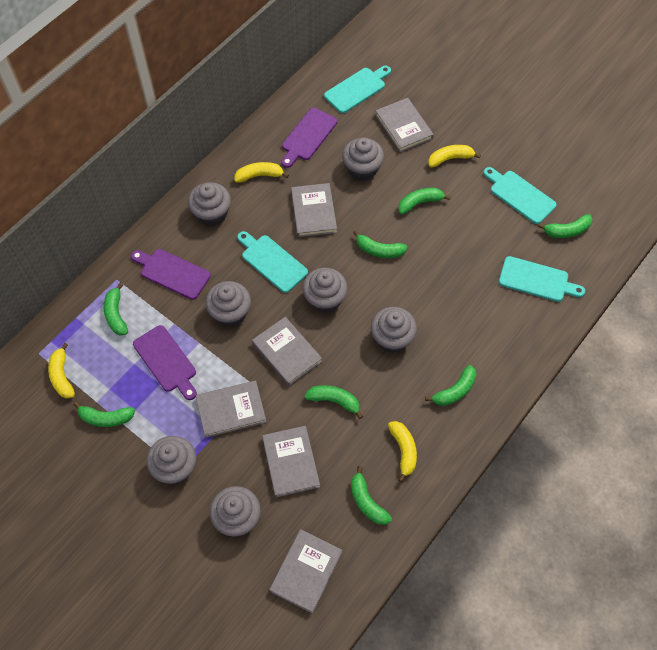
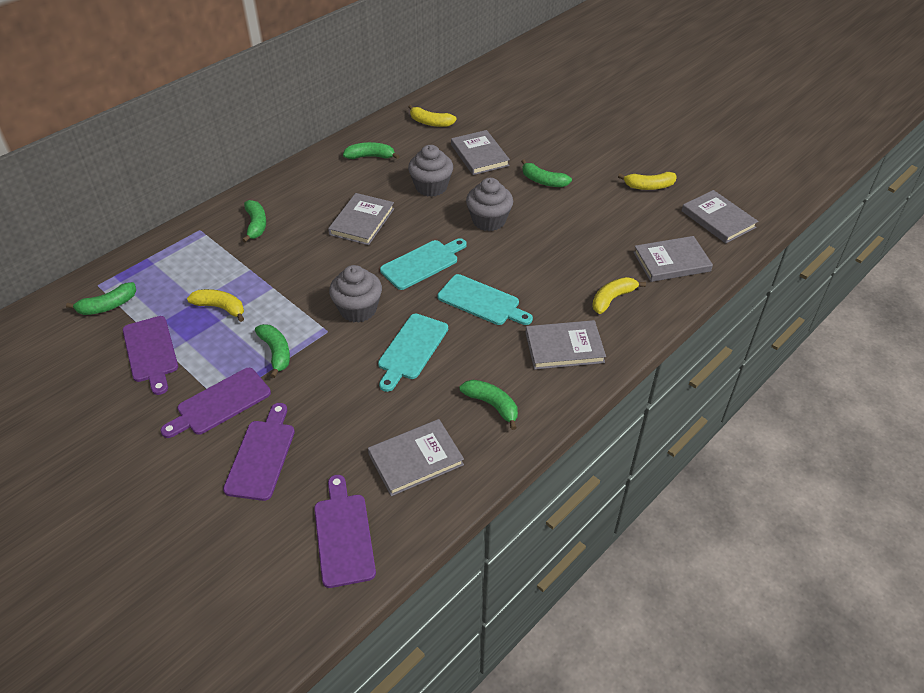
green banana: 8 -> 6
grey cupcake: 7 -> 3
purple cutting board: 3 -> 4
turquoise cutting board: 4 -> 3

